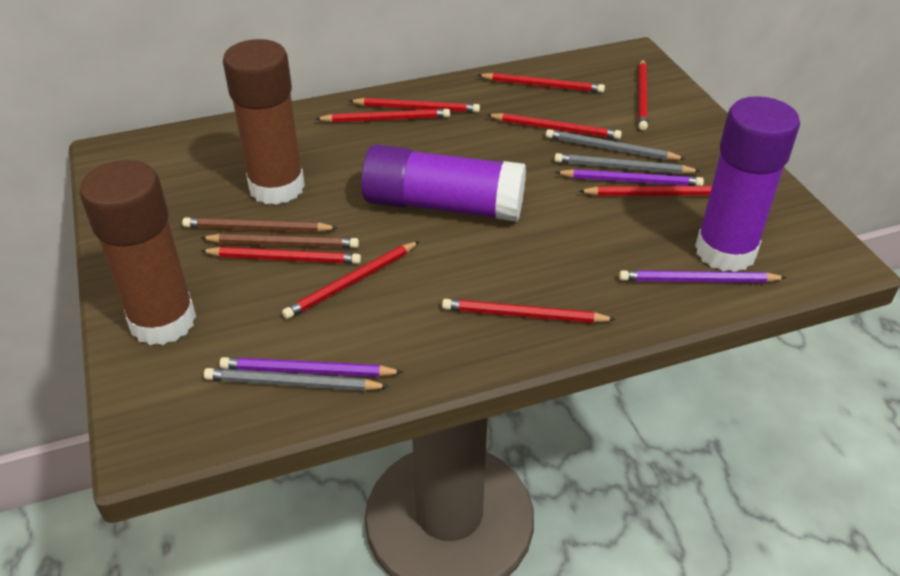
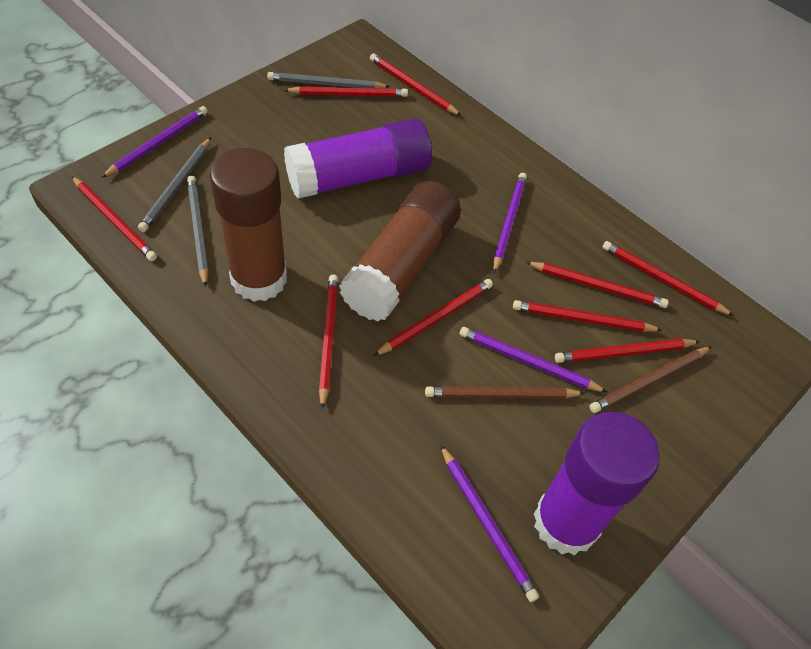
purple pencil: 3 -> 4

